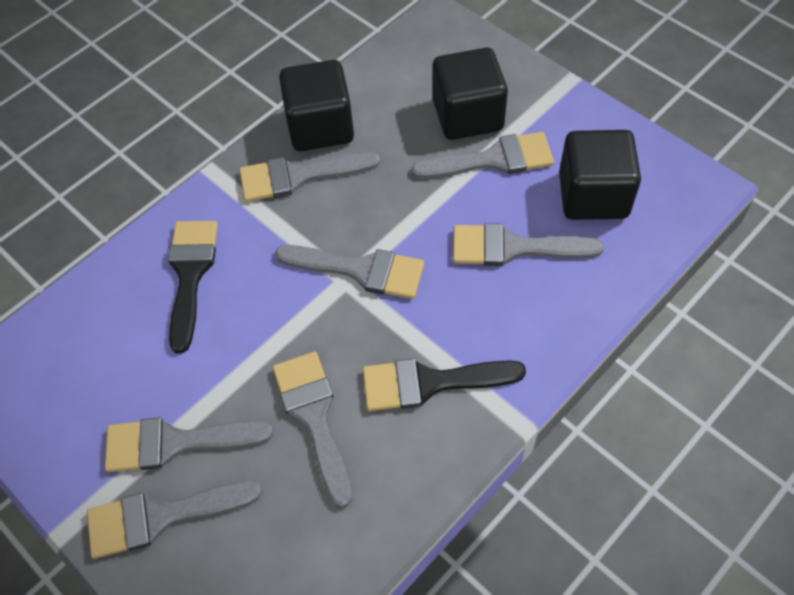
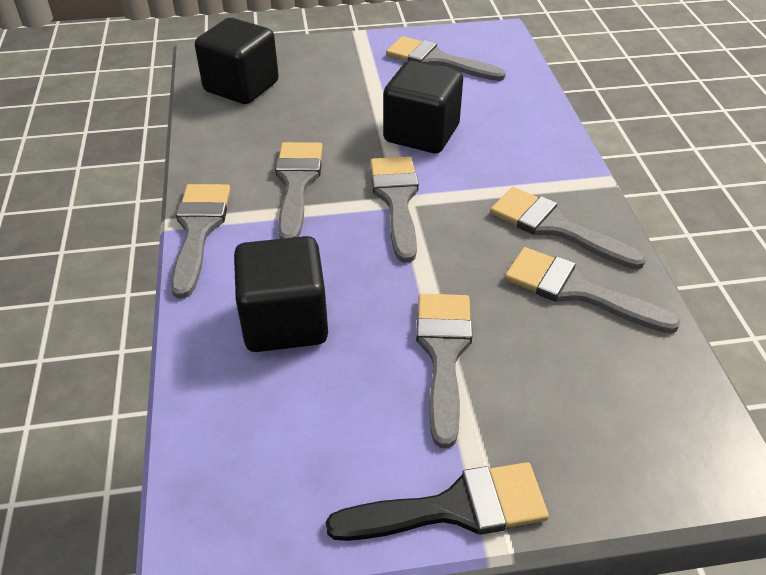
black brush: 2 -> 1

